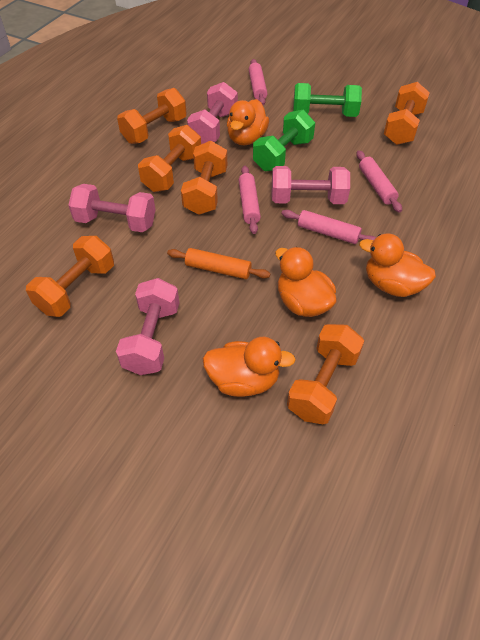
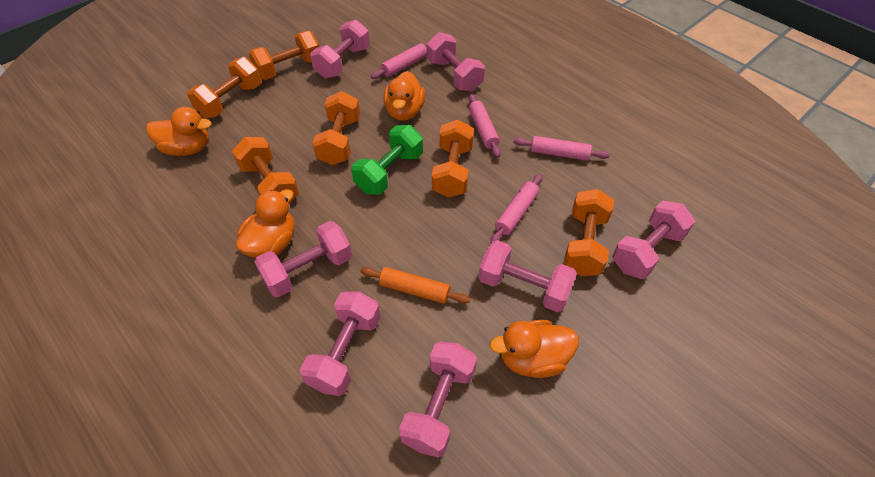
green dumbbell: 2 -> 1
pink dumbbell: 4 -> 7

